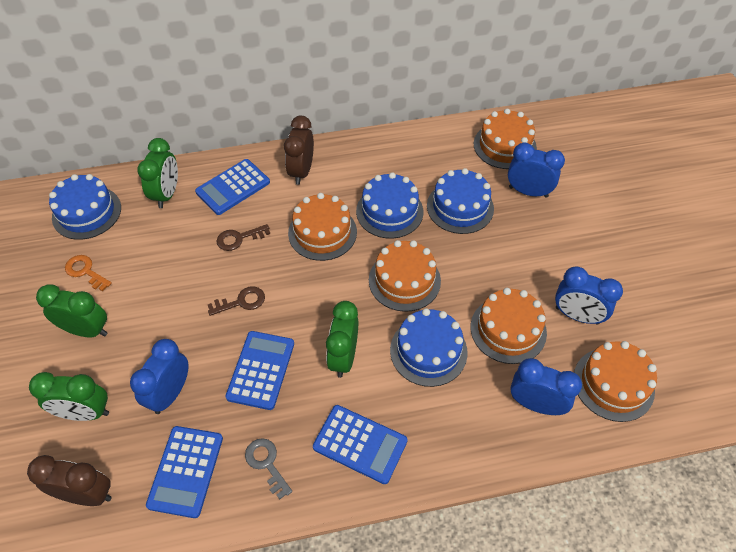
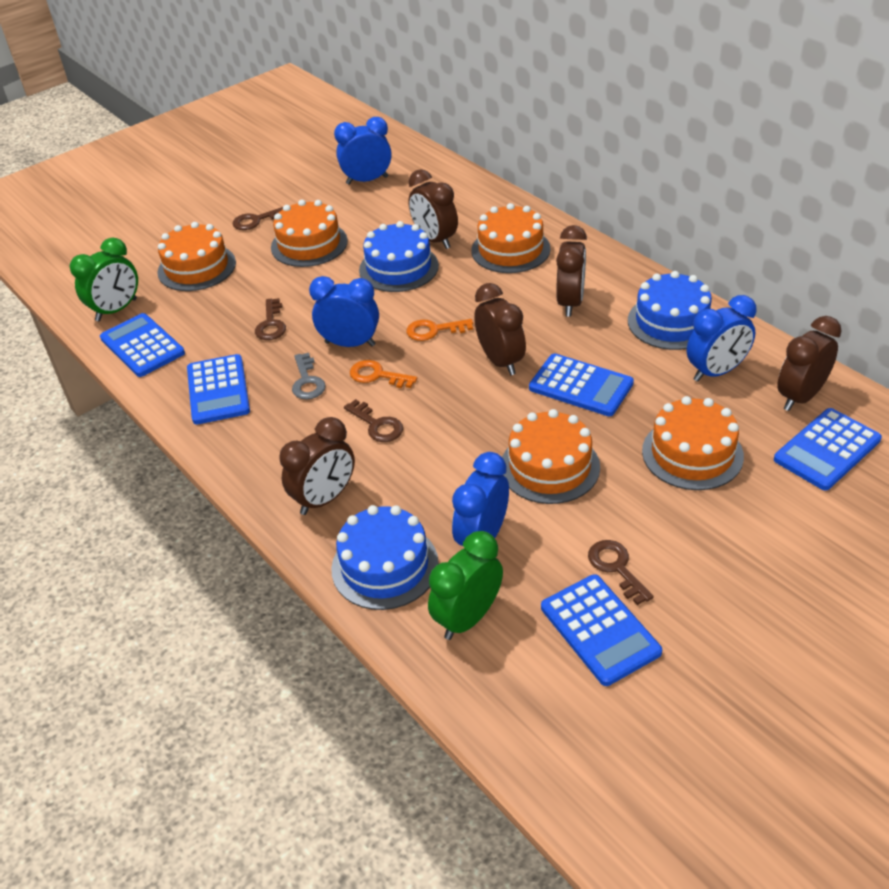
blue cake: 4 -> 3
blue calculator: 4 -> 5
brown clock: 2 -> 5
brown key: 2 -> 4
green clock: 4 -> 2
orange key: 1 -> 2

